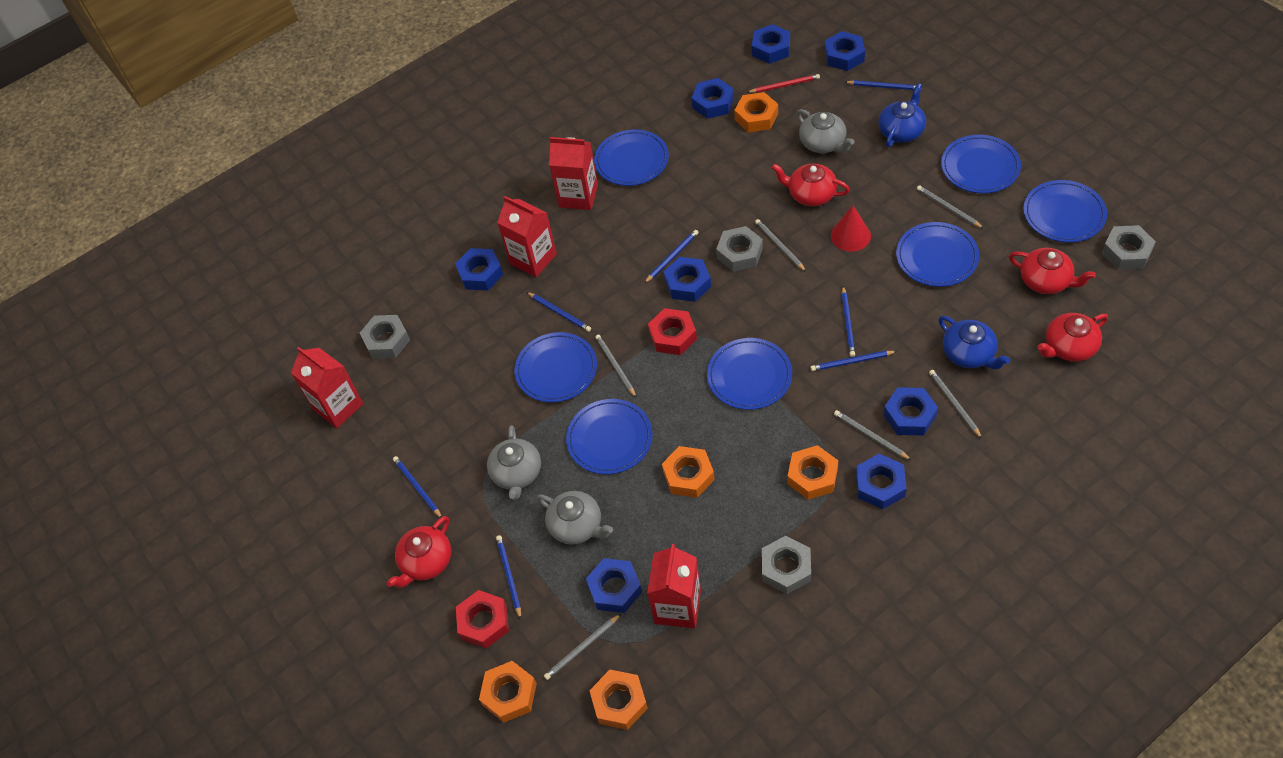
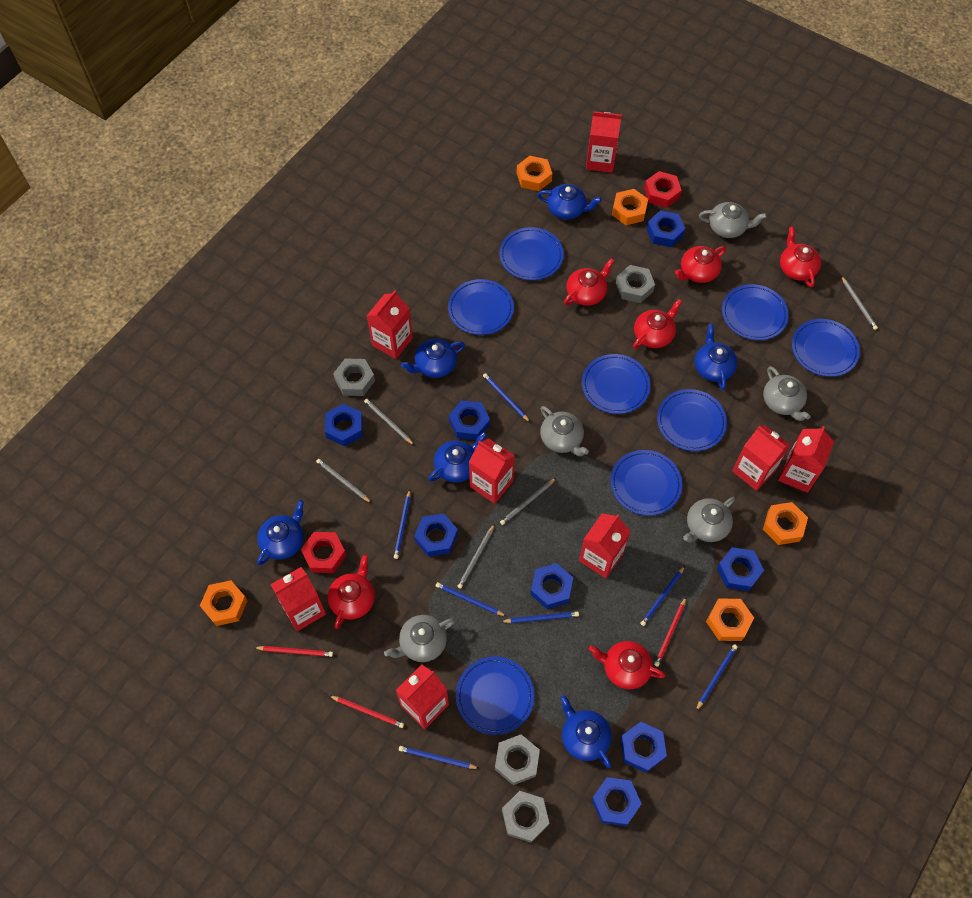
blue plate: 7 -> 8
blue teapot: 2 -> 6
grey pencil: 6 -> 5
grey teapot: 3 -> 5
red carton: 4 -> 8
red cone: 1 -> 0
red pencil: 1 -> 3
red teapot: 4 -> 6

